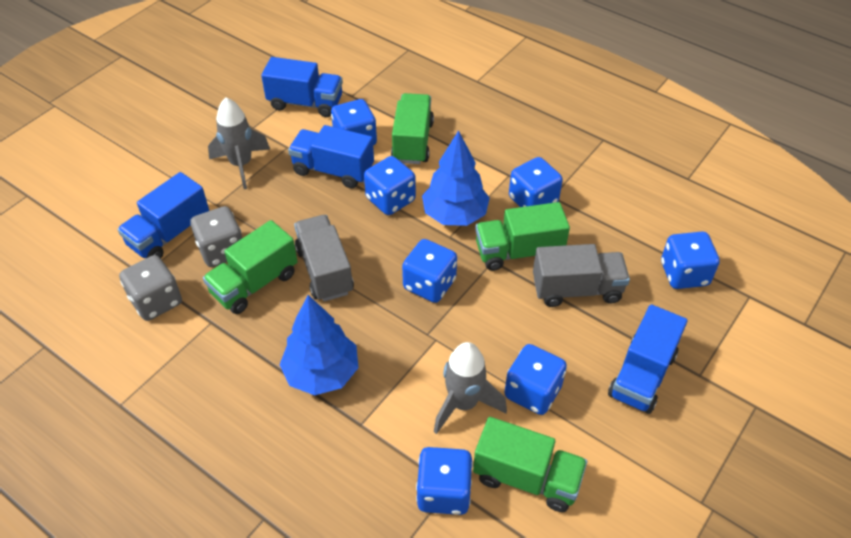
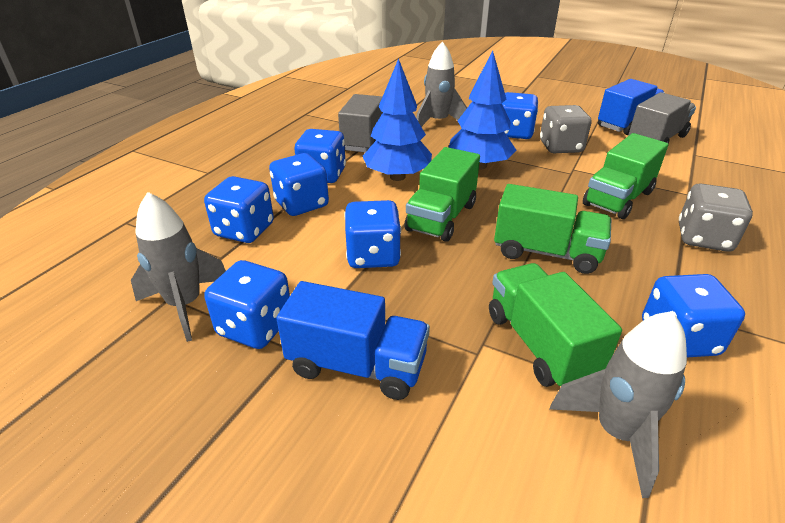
blue truck: 4 -> 2
grey rocket: 2 -> 3

